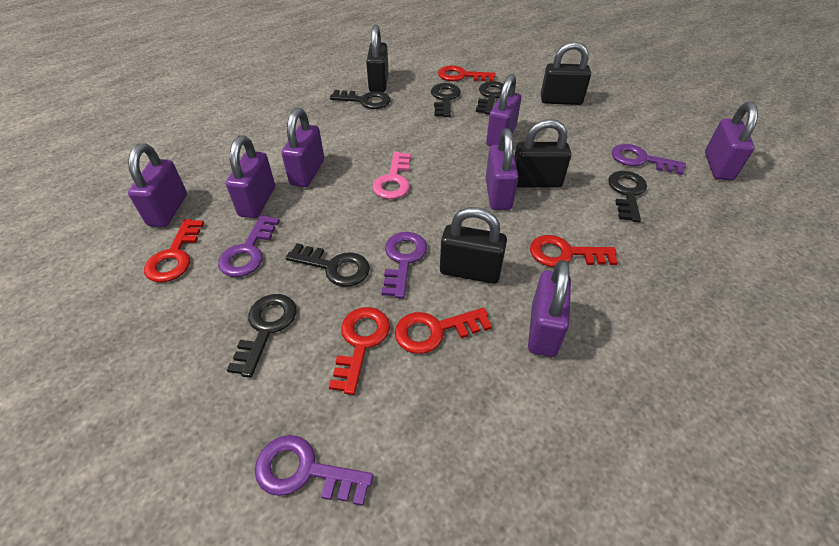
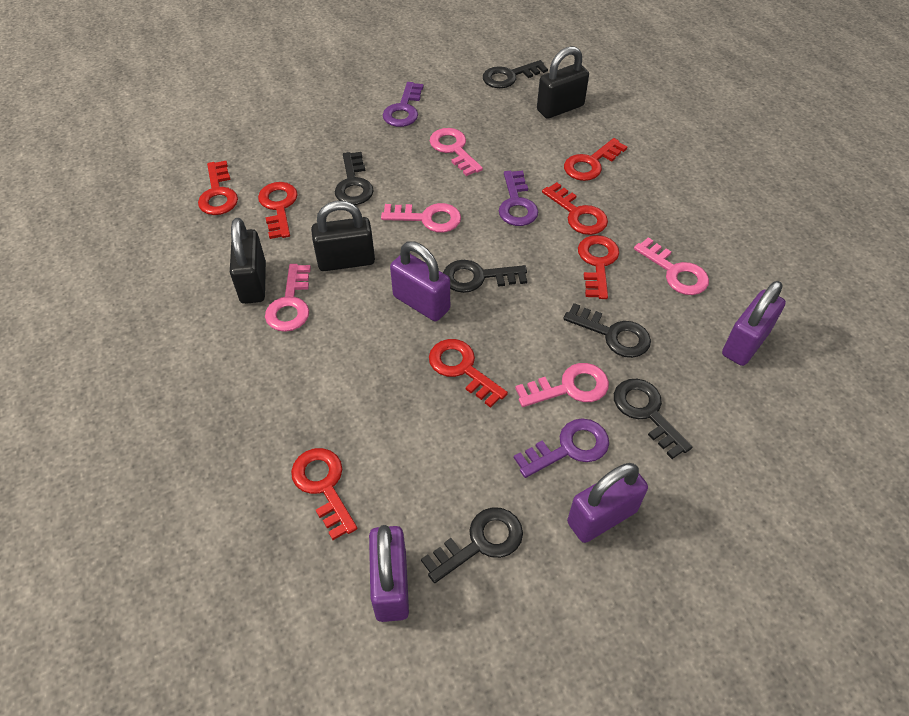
black padlock: 4 -> 3
pink key: 1 -> 5
purple key: 4 -> 3
purple padlock: 7 -> 4
red key: 5 -> 7

